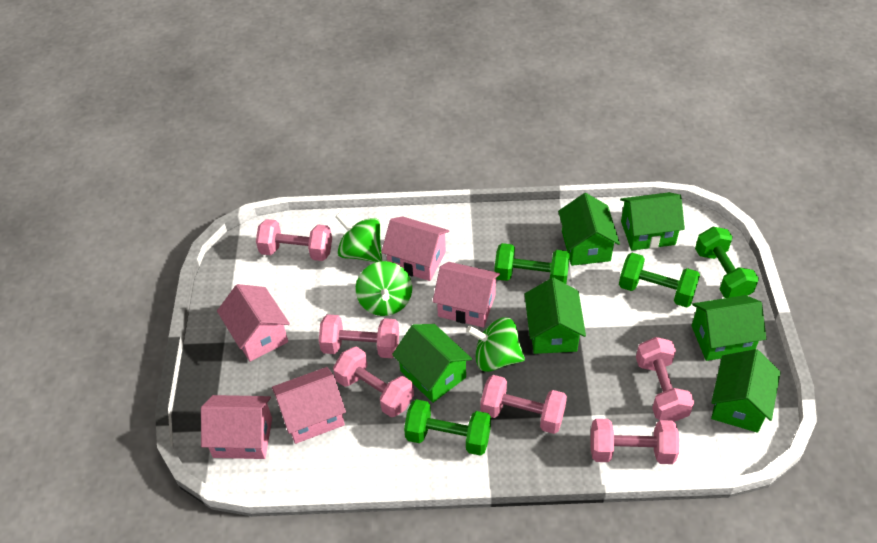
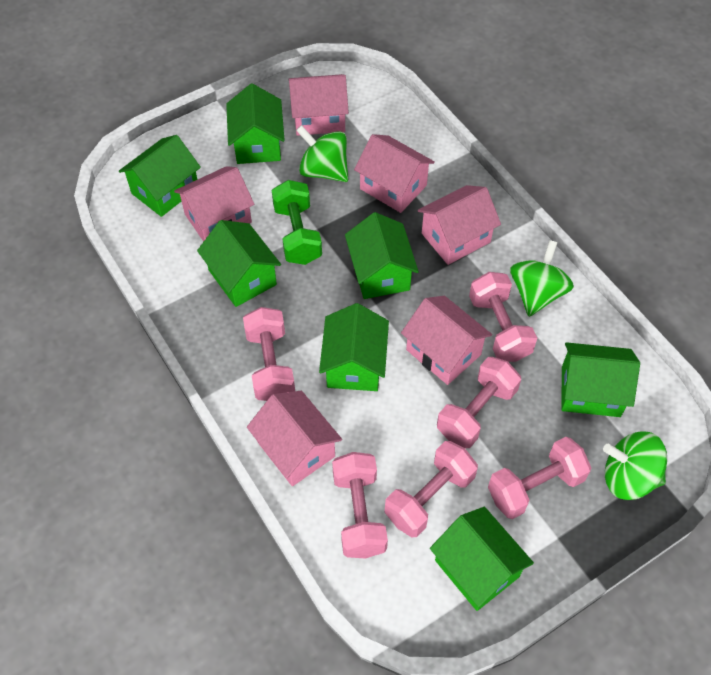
green dumbbell: 4 -> 1
green house: 6 -> 7
pink house: 5 -> 6

